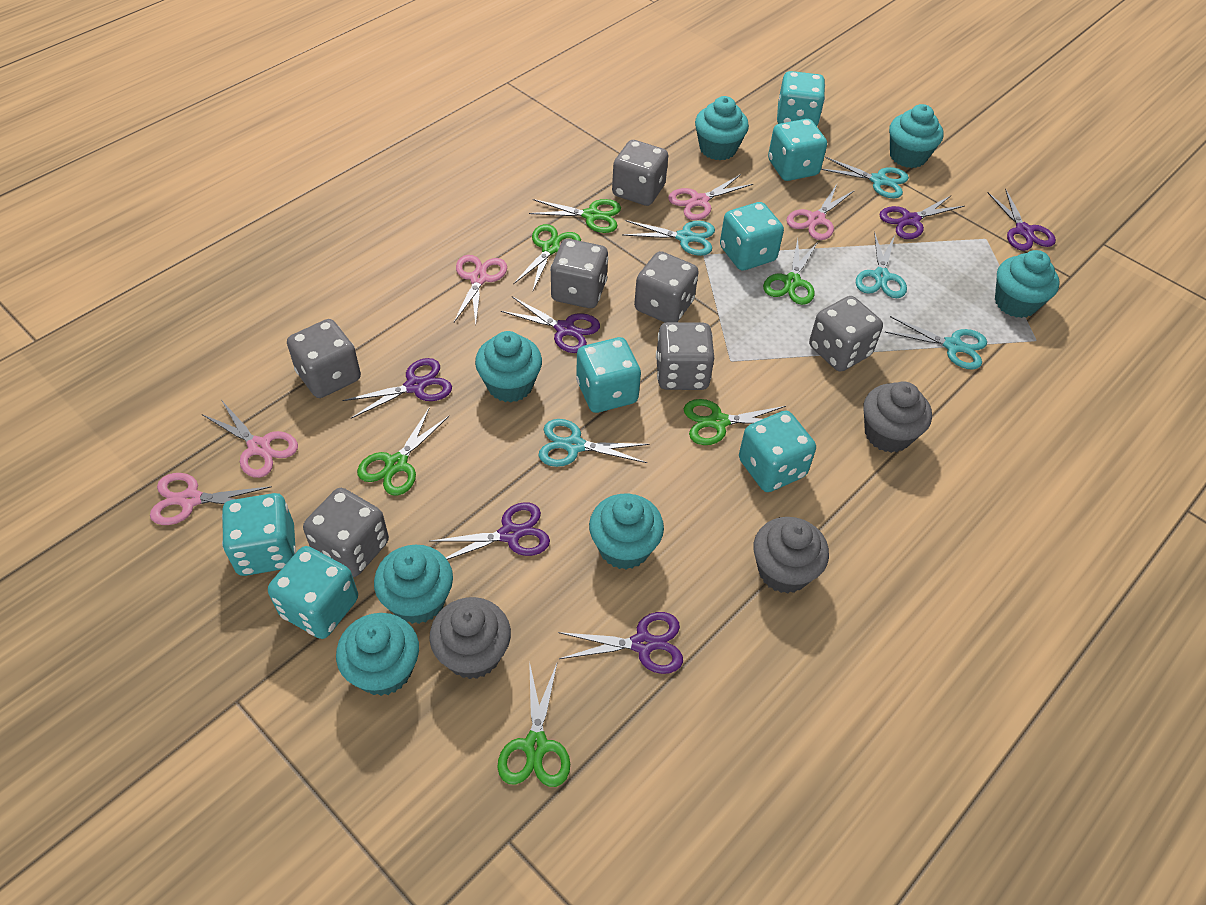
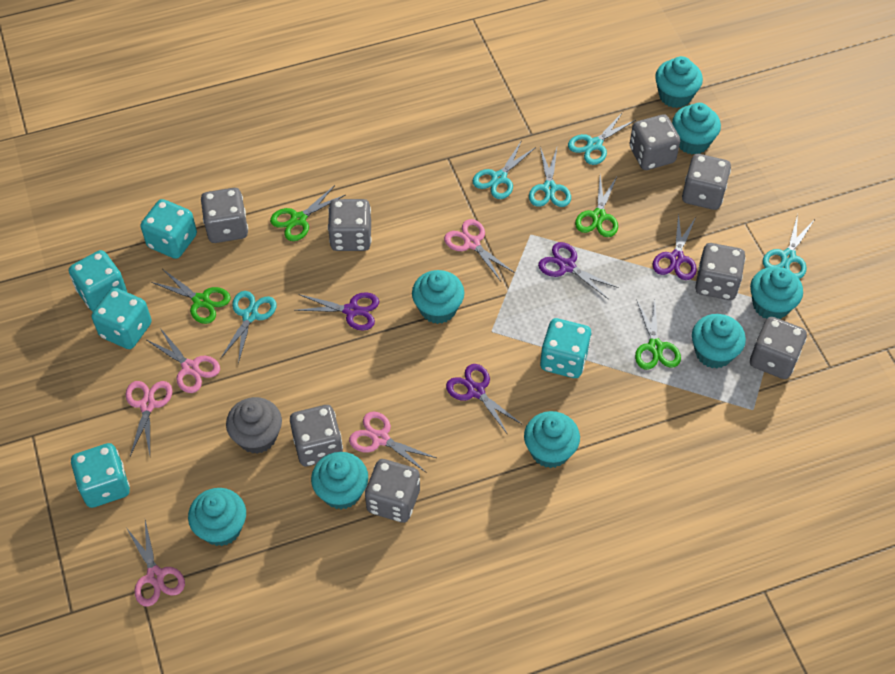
green scissors: 6 -> 4
grey cupcake: 3 -> 1
grey dice: 7 -> 8
purple scissors: 6 -> 4
turquoise cupcake: 7 -> 8
turquoise dice: 7 -> 5

